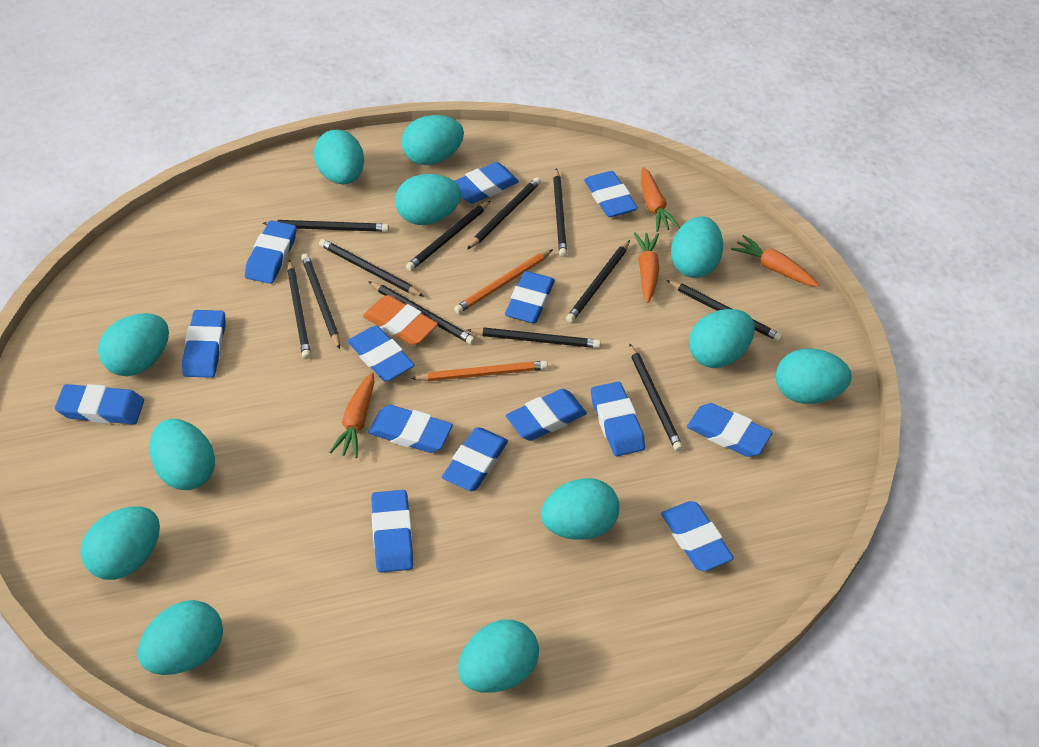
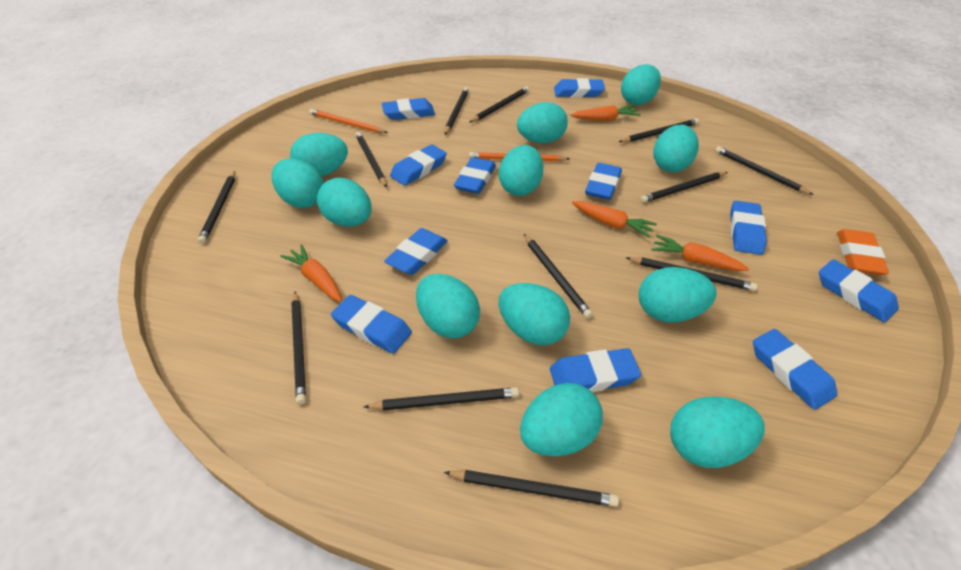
blue eraser: 14 -> 11

